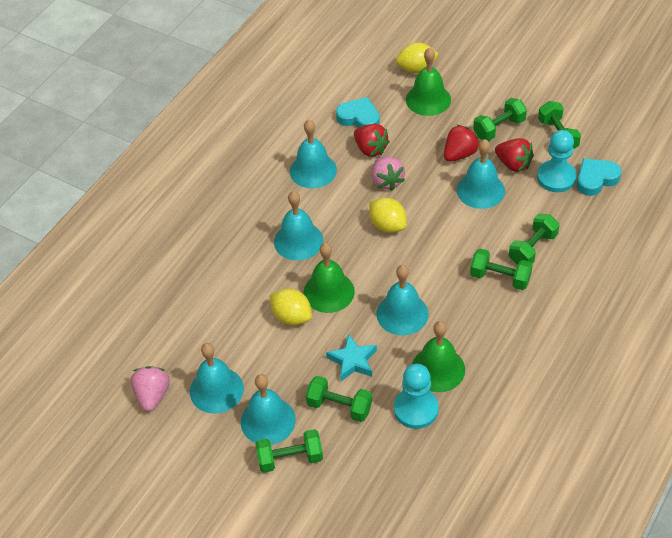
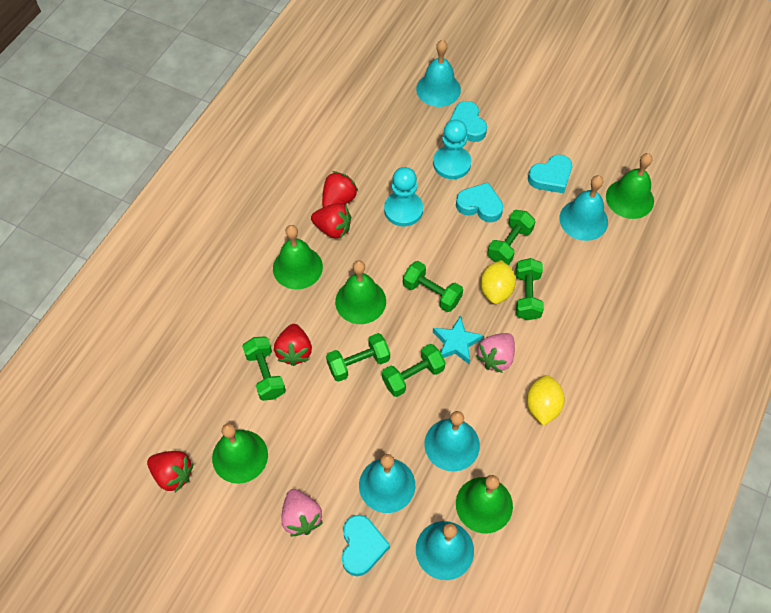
green bell: 3 -> 5
red strawberry: 3 -> 4
turquoise bell: 6 -> 5
turquoise heart: 2 -> 4
yellow lemon: 3 -> 2

